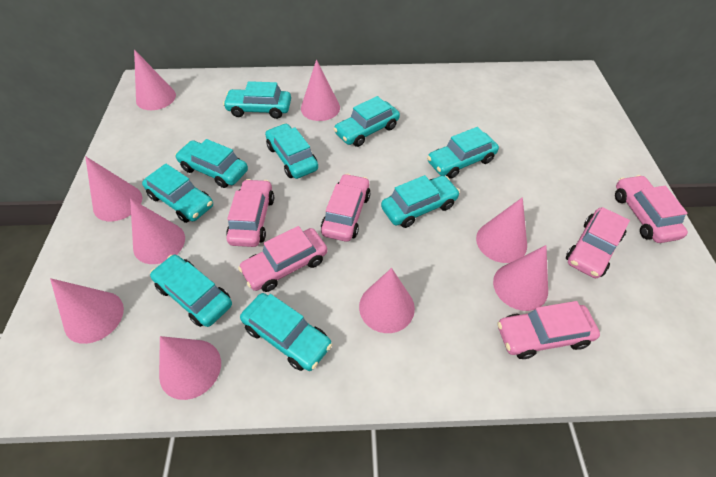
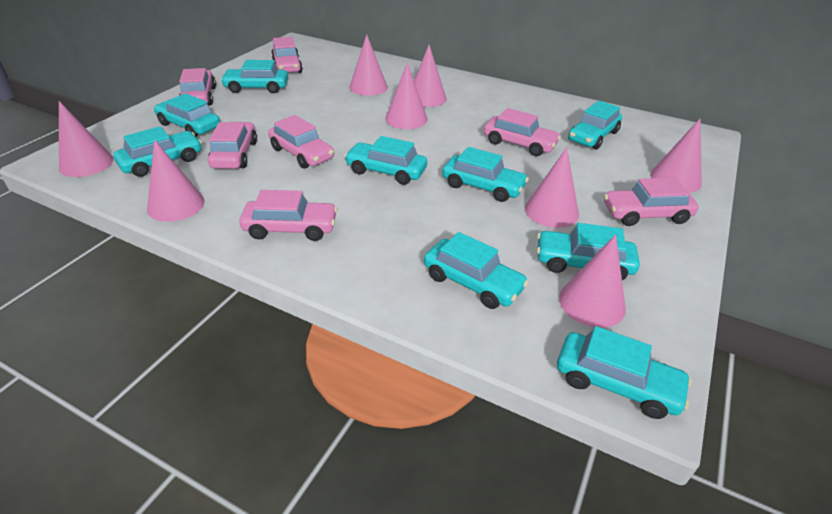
pink car: 6 -> 7
pink cone: 9 -> 8

